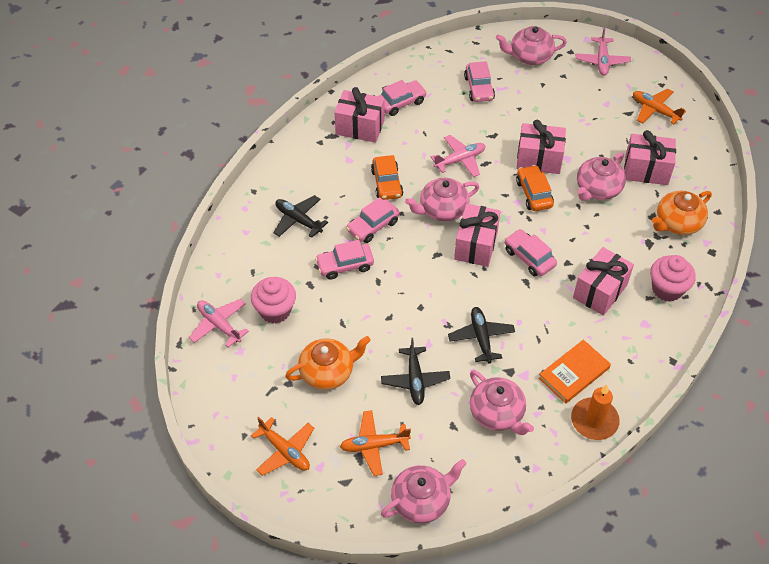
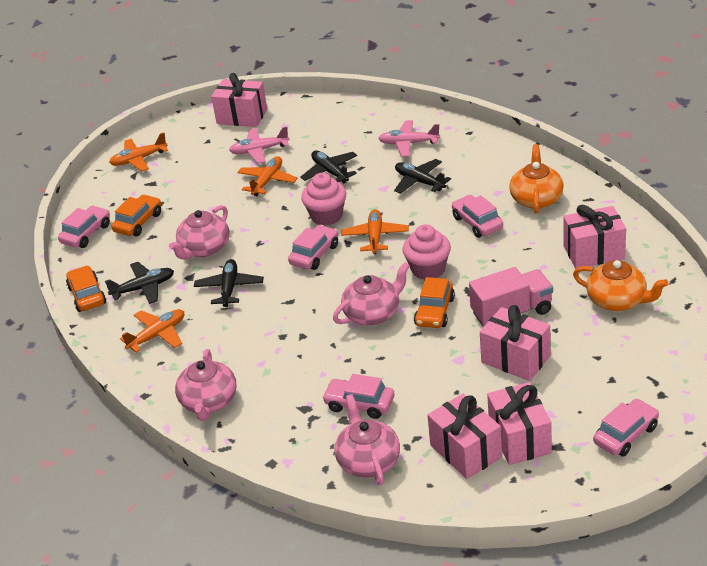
black plane: 3 -> 4
orange book: 1 -> 0
orange candle: 1 -> 0
orange car: 2 -> 3
orange plane: 3 -> 4
pink plane: 3 -> 2
pink teapot: 5 -> 4
pink truck: 0 -> 1

